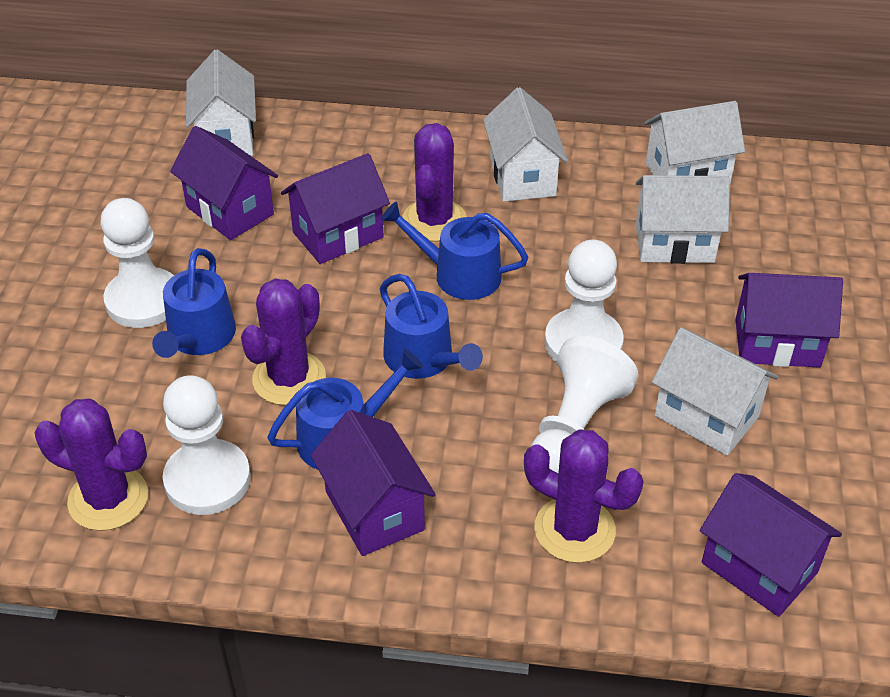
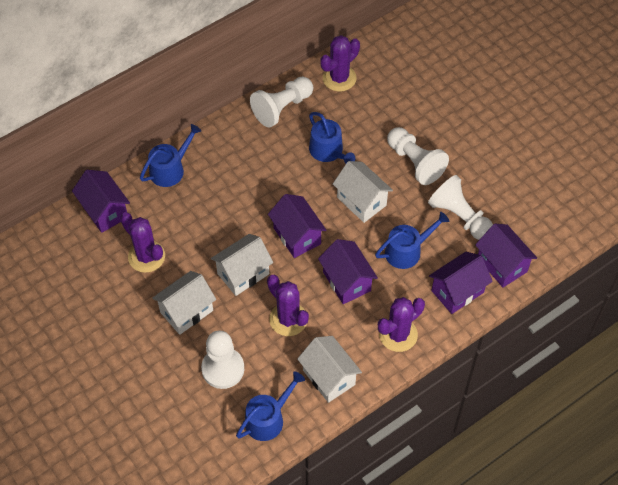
white house: 5 -> 4

